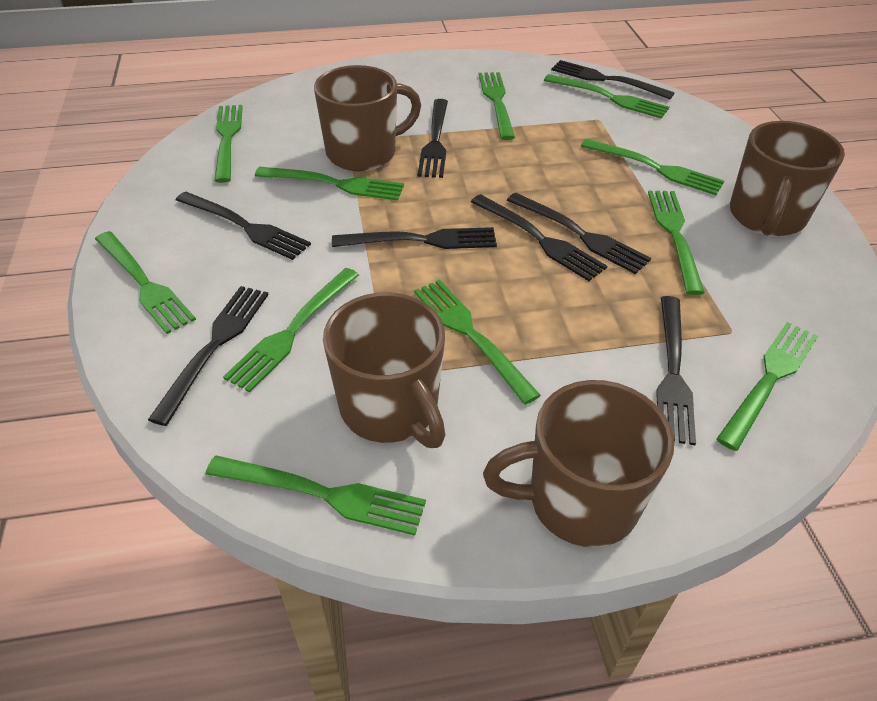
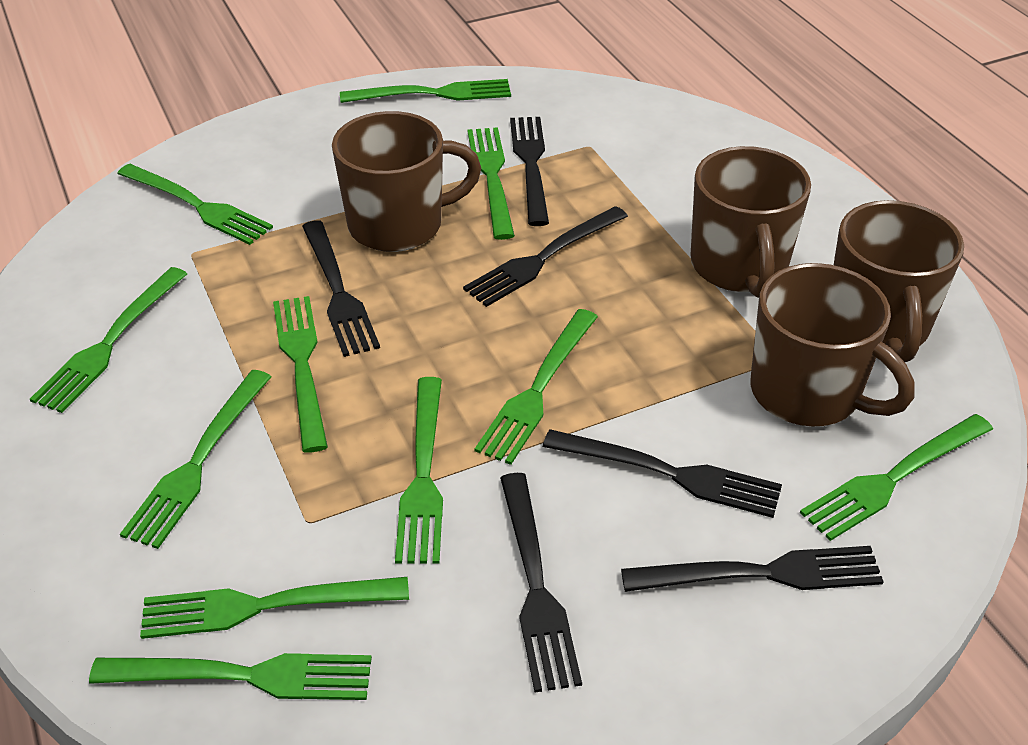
black fork: 8 -> 6

